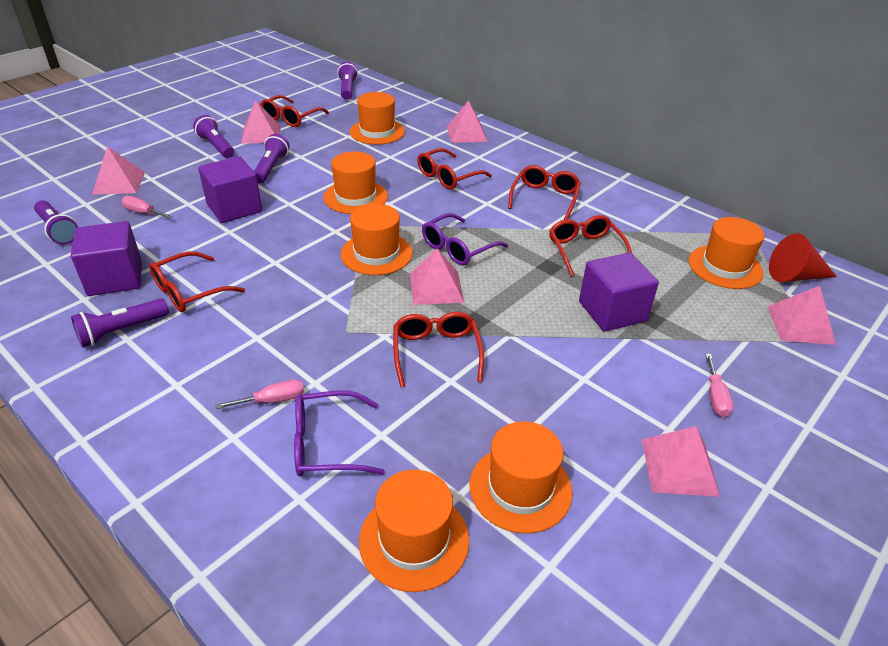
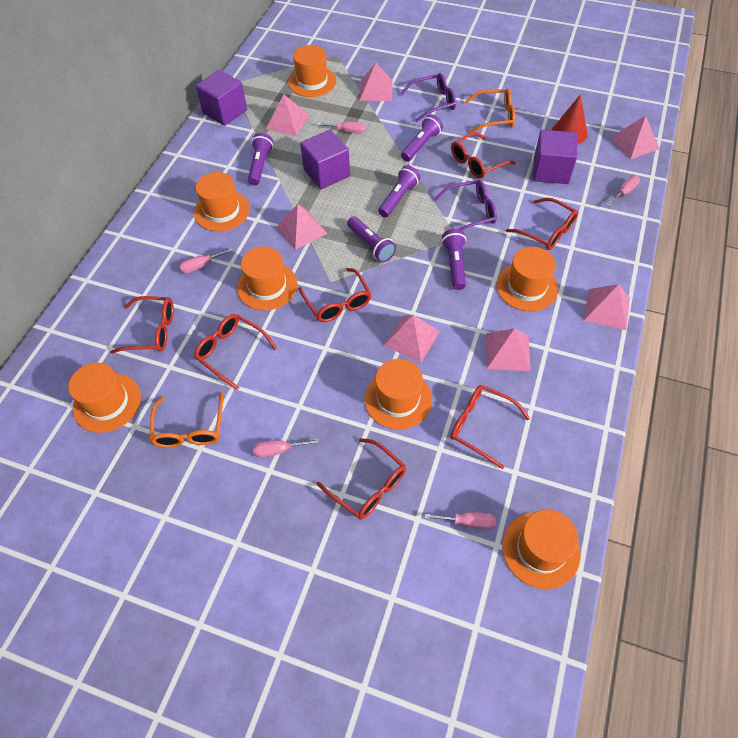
orange glasses: 0 -> 2
orange hat: 6 -> 7
pink pyramid: 6 -> 7
pink screwdriver: 3 -> 5
red glasses: 6 -> 7

